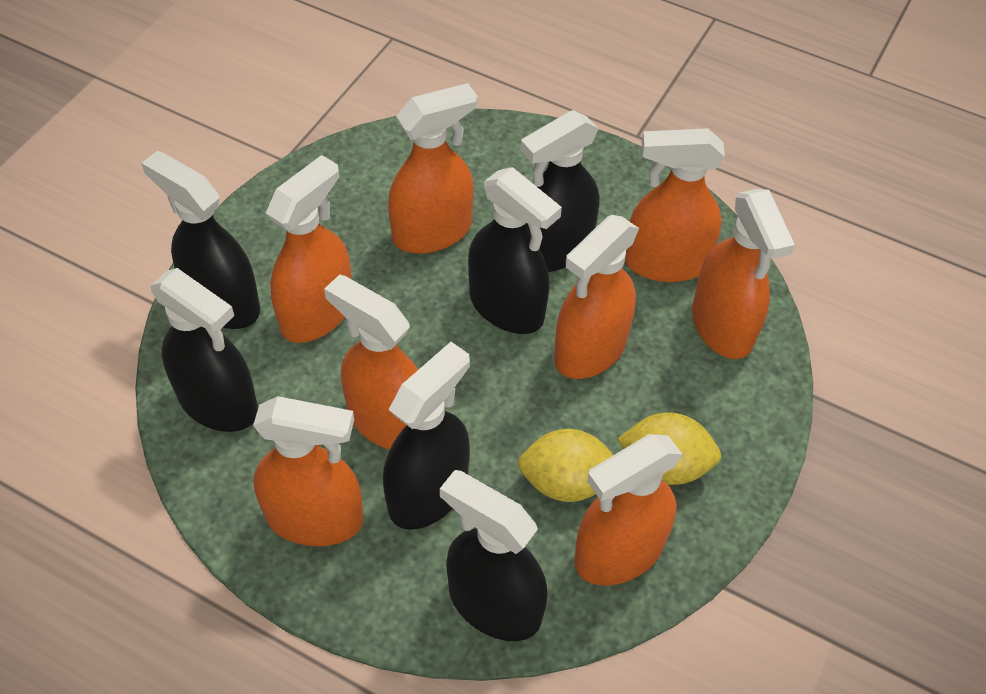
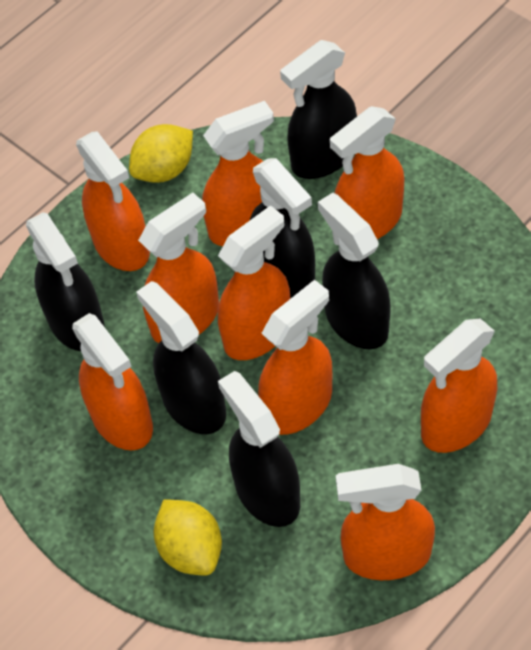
orange spray bottle: 8 -> 9

